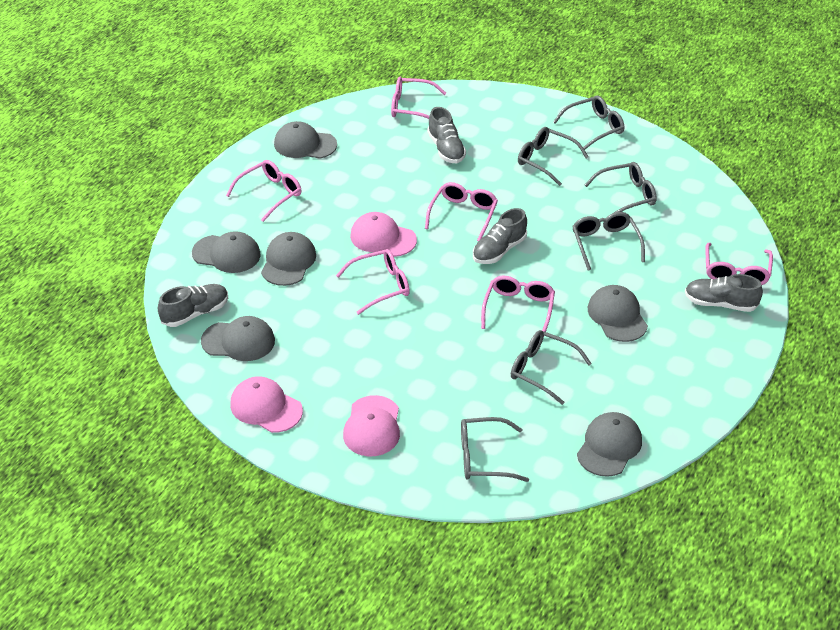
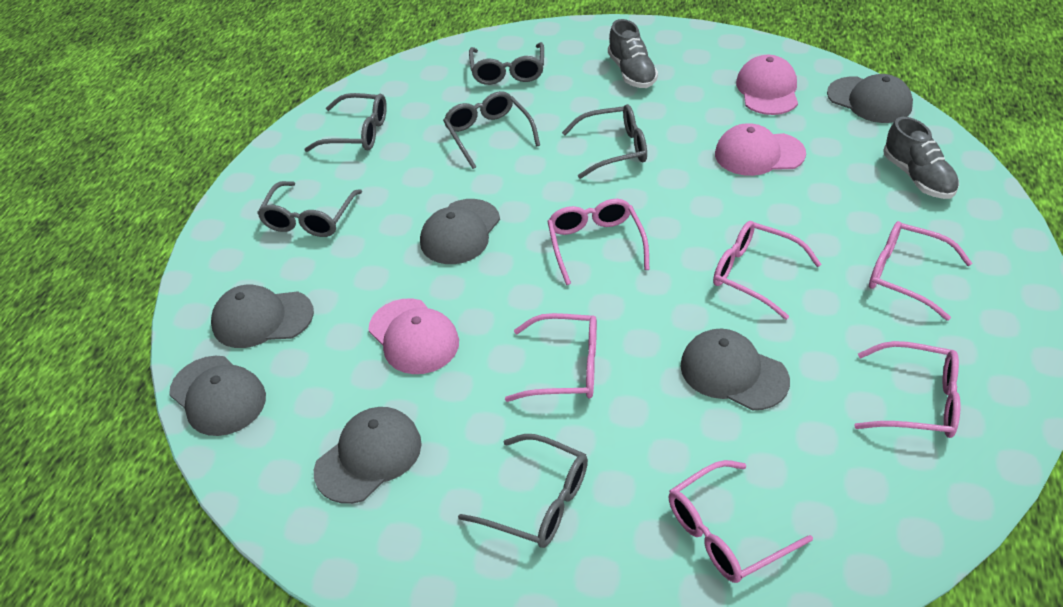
grey shoe: 4 -> 2

